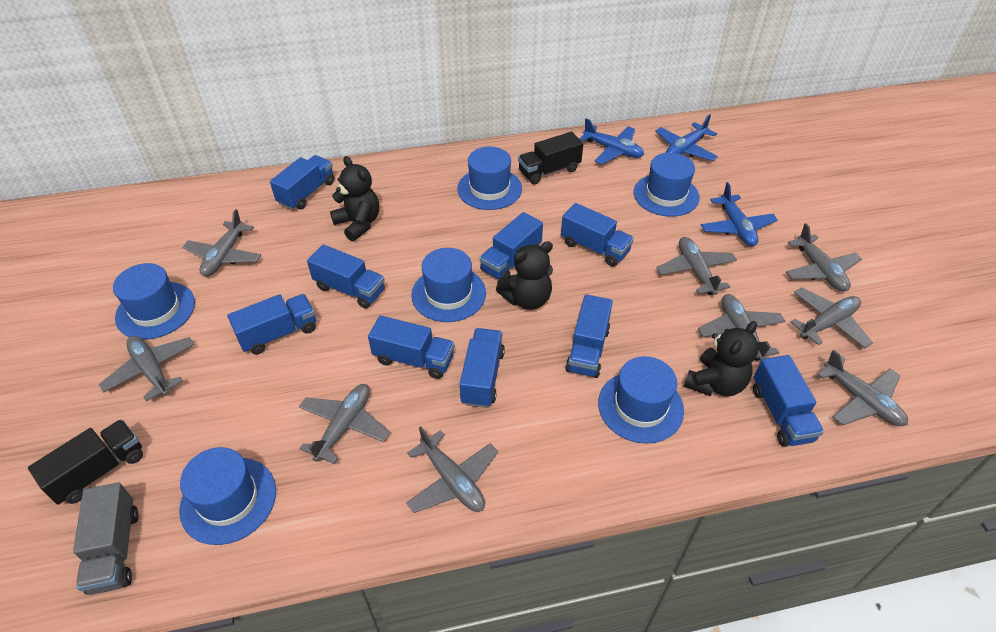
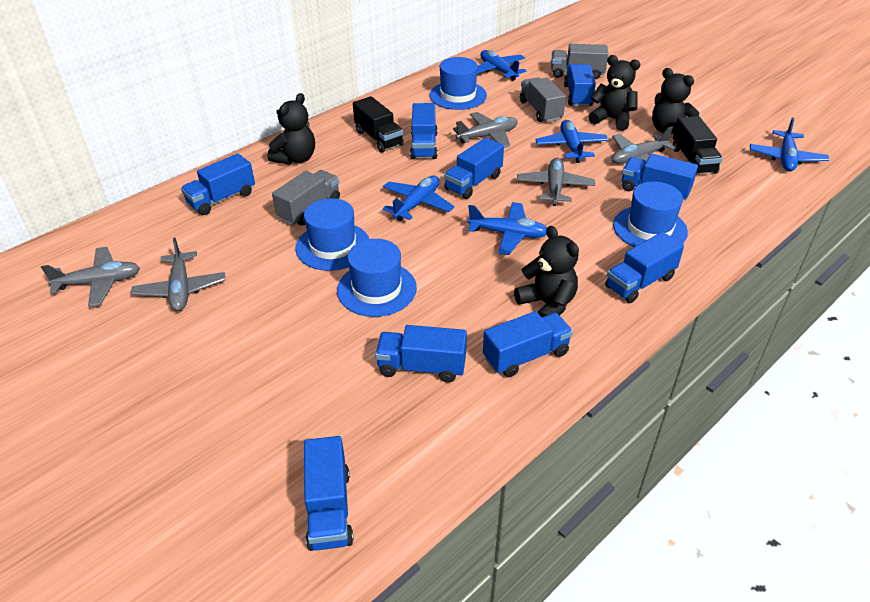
black teddy bear: 3 -> 4
blue hat: 6 -> 4
blue plane: 3 -> 5
grey plane: 9 -> 5
grey truck: 1 -> 3

